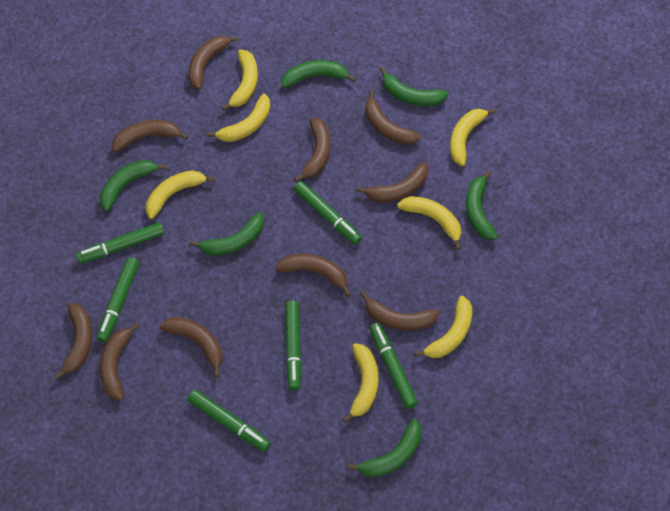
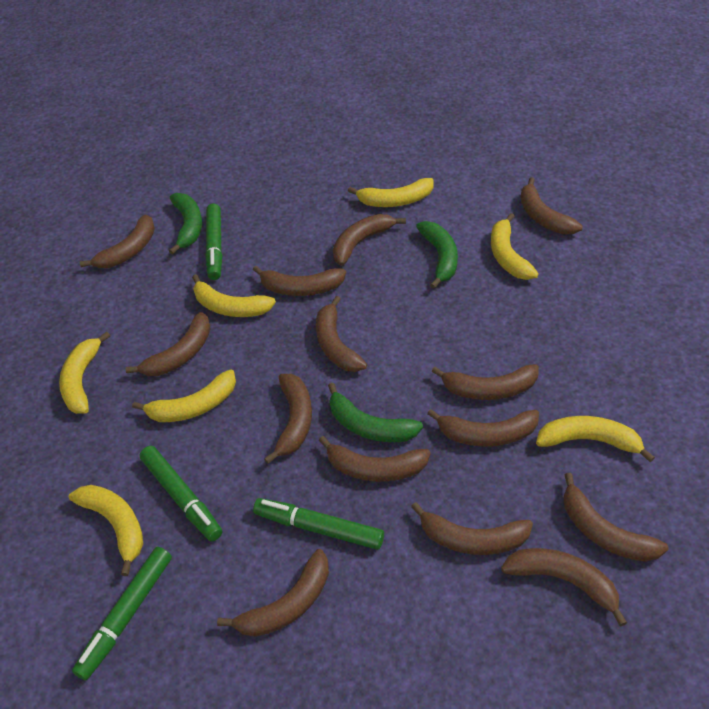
brown banana: 10 -> 14
green banana: 6 -> 3
green marker: 6 -> 4

